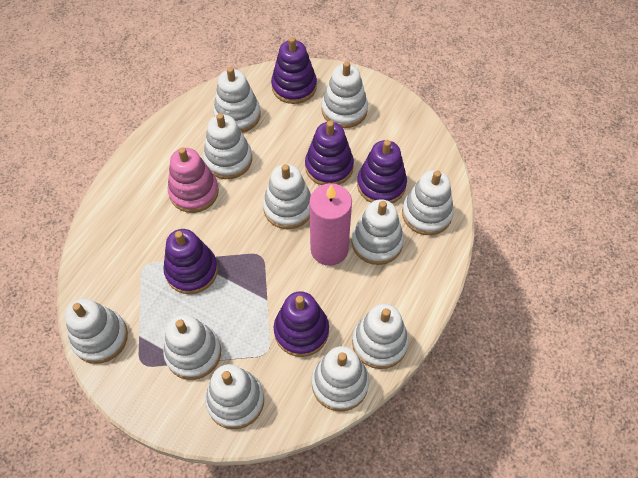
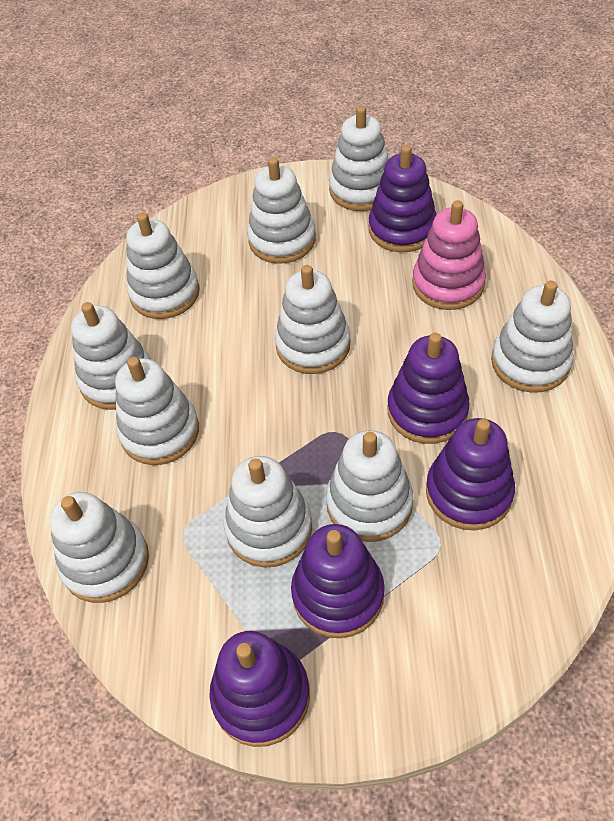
pink candle: 1 -> 0
white stacking toy: 11 -> 10

